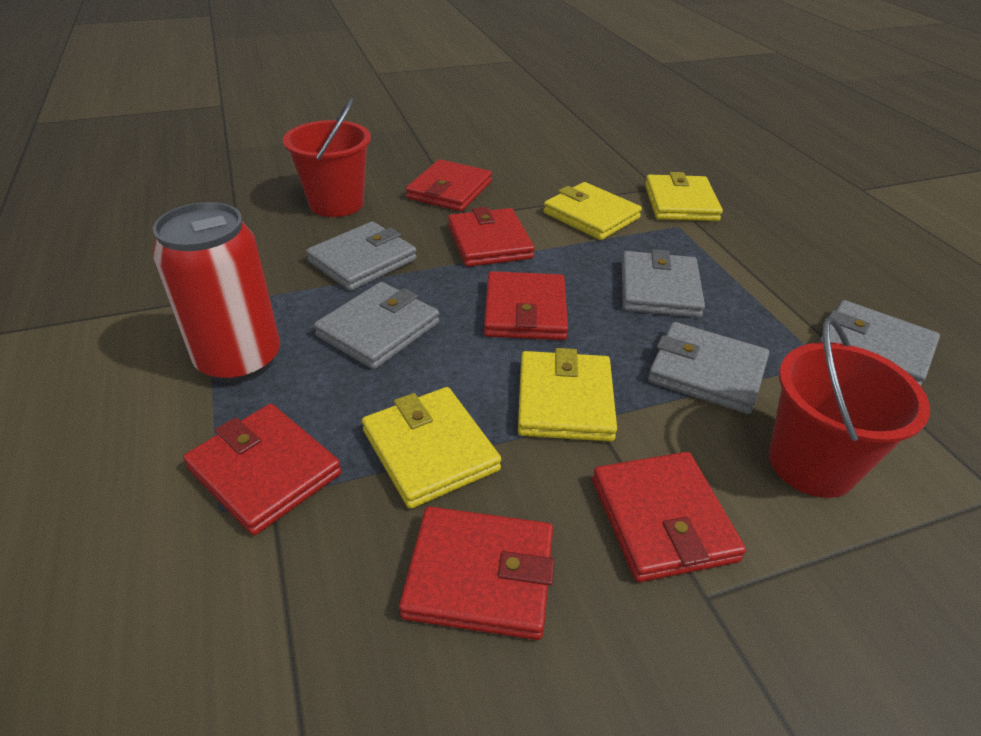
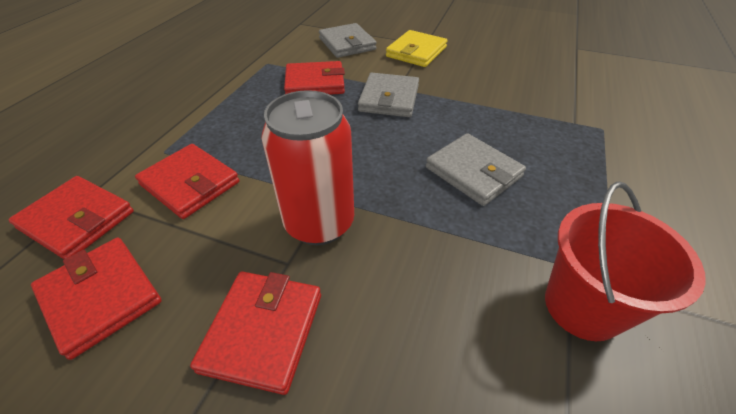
grey wallet: 5 -> 3
red bucket: 2 -> 1
red wallet: 6 -> 5
yellow wallet: 4 -> 1

